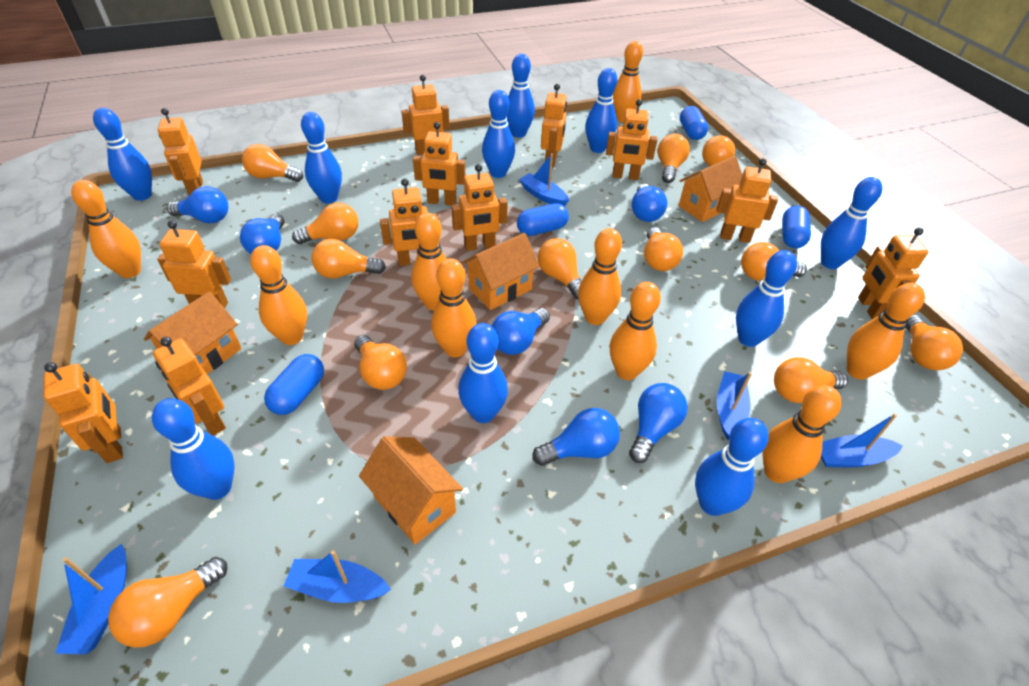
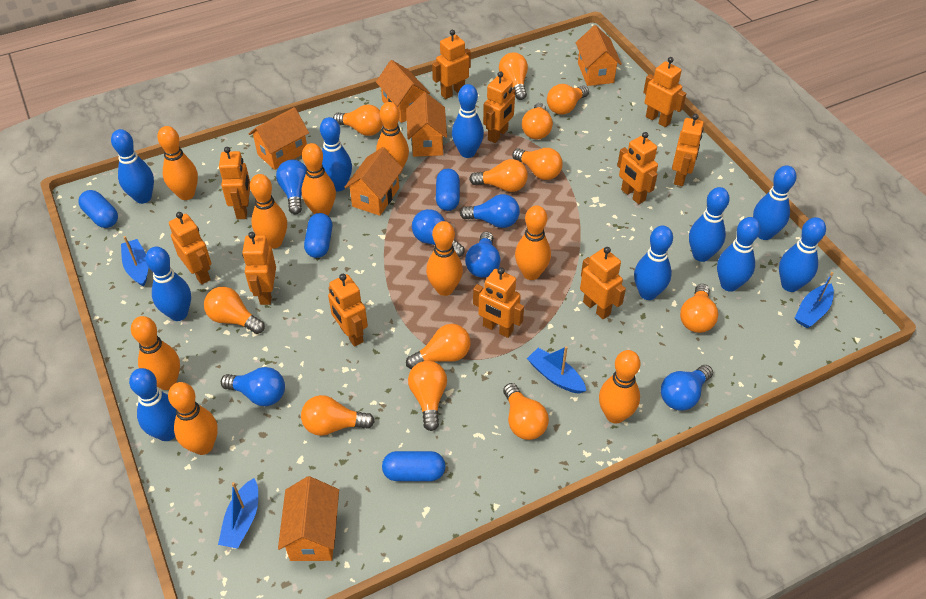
blue boat: 5 -> 4
orange house: 4 -> 6
orange robot: 12 -> 11

